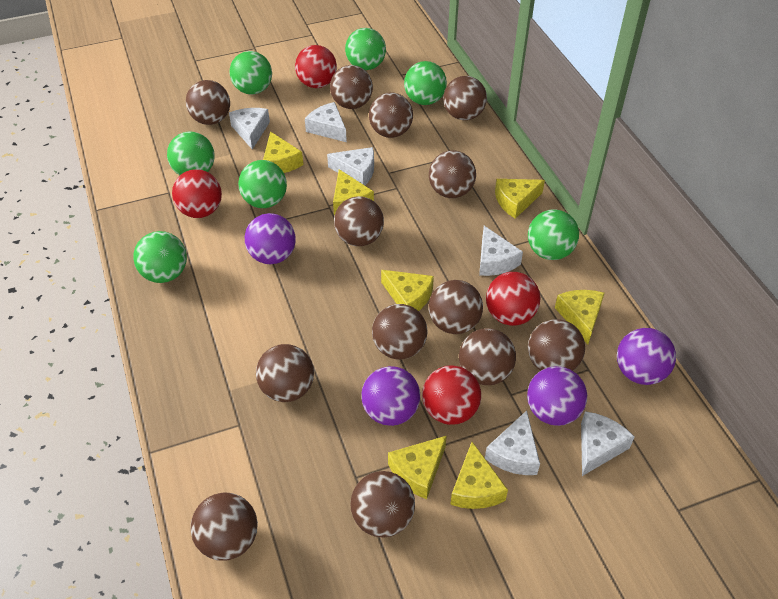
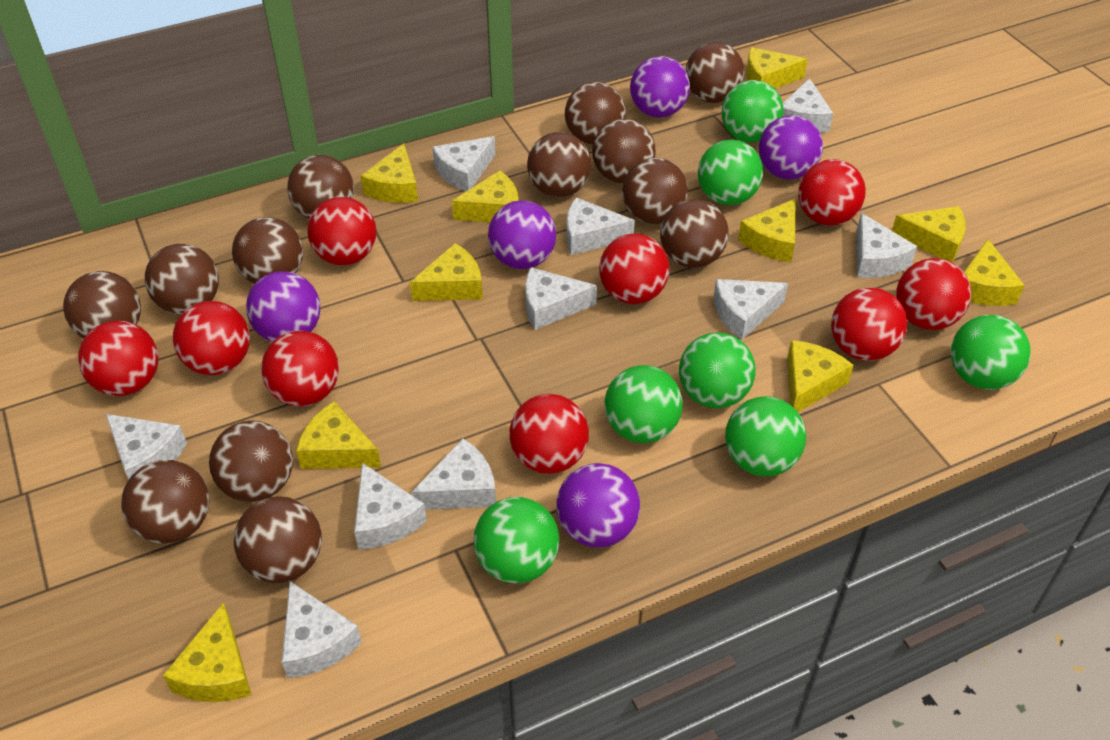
purple ball: 4 -> 5
red ball: 4 -> 9
white cheese: 6 -> 10
yellow cheese: 7 -> 10

